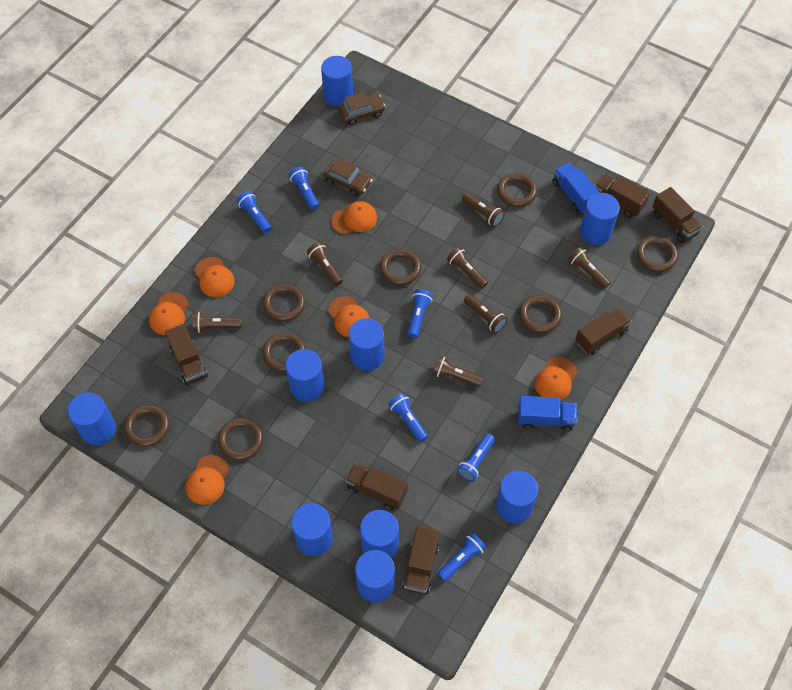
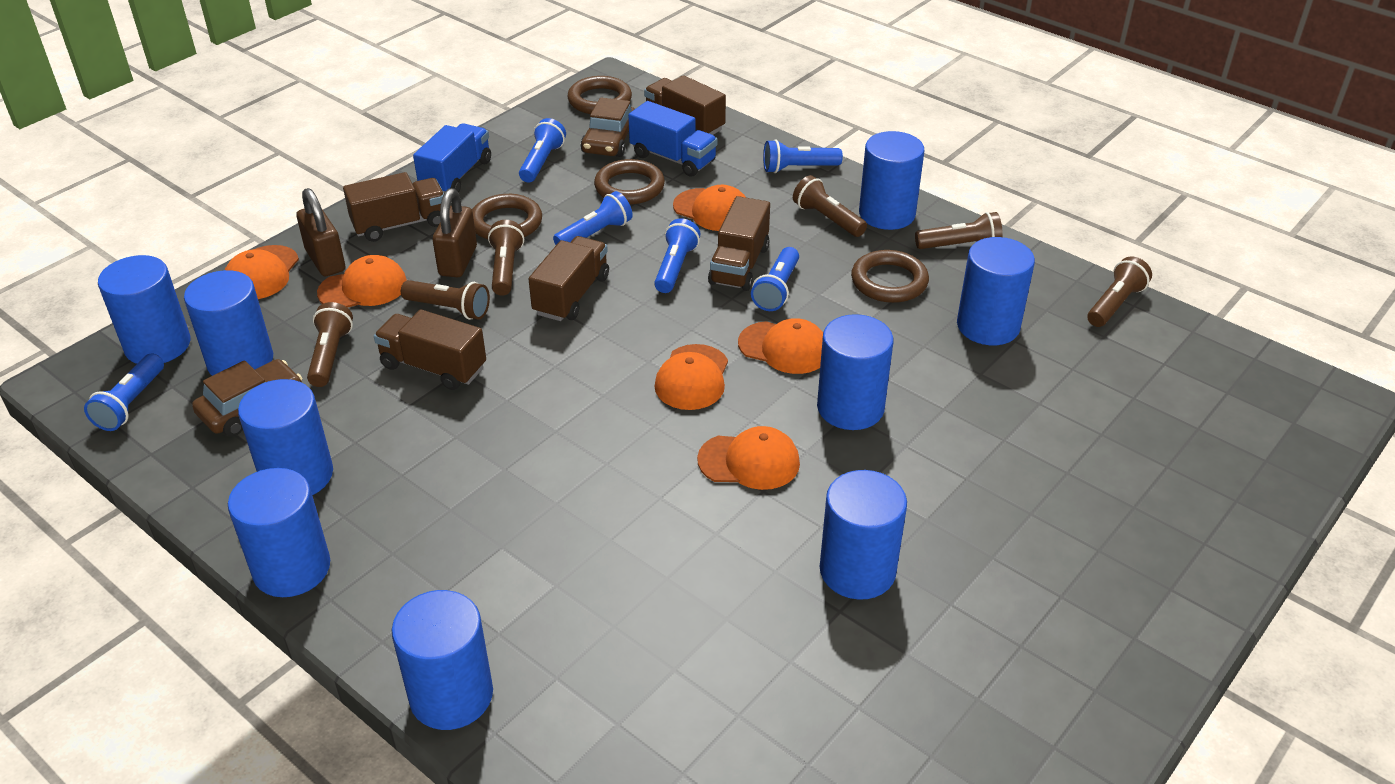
brown flashlight: 7 -> 6
brown padlock: 0 -> 2
brown ring: 8 -> 4
brown truck: 6 -> 5

